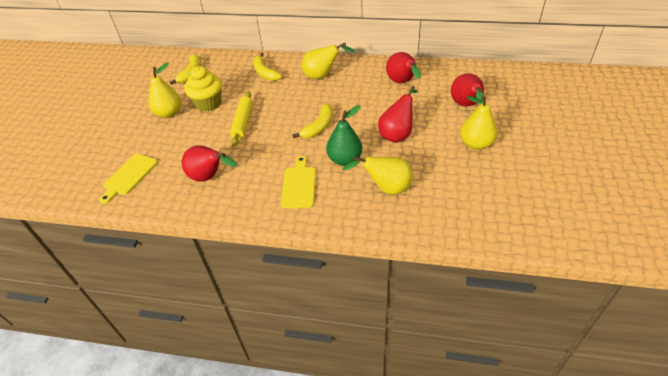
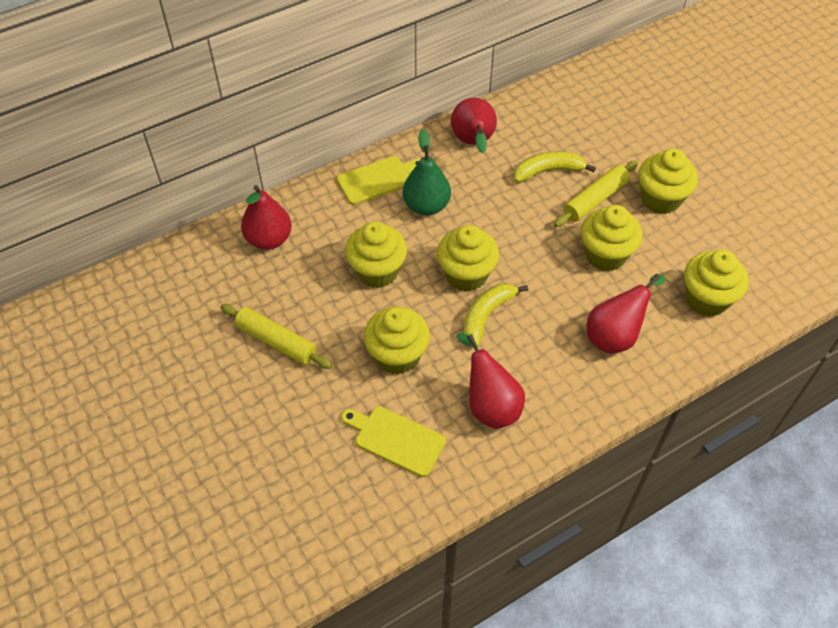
yellow banana: 3 -> 2
yellow cupcake: 1 -> 6
yellow pear: 4 -> 0
yellow rolling pin: 1 -> 2

